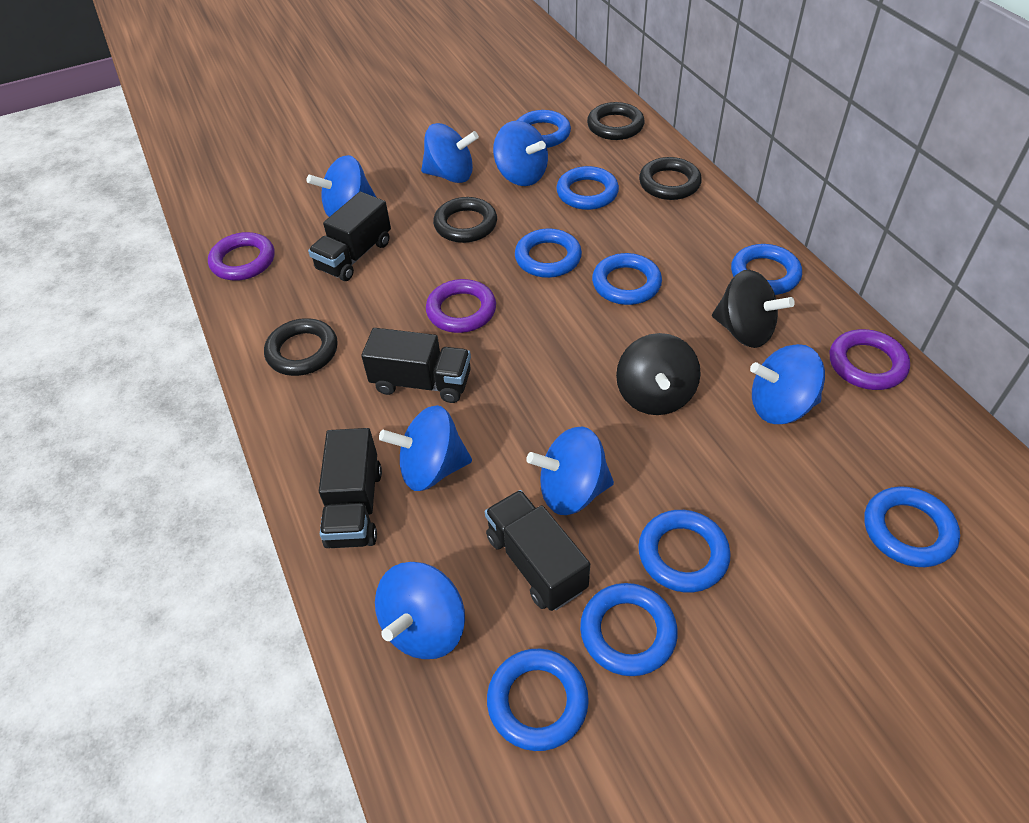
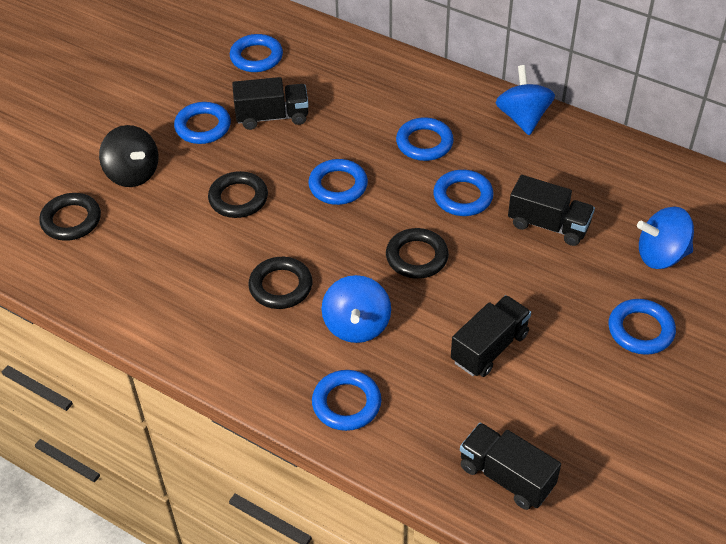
black spinning top: 2 -> 1
blue ring: 9 -> 7
blue spinning top: 7 -> 3
purple ring: 3 -> 0

